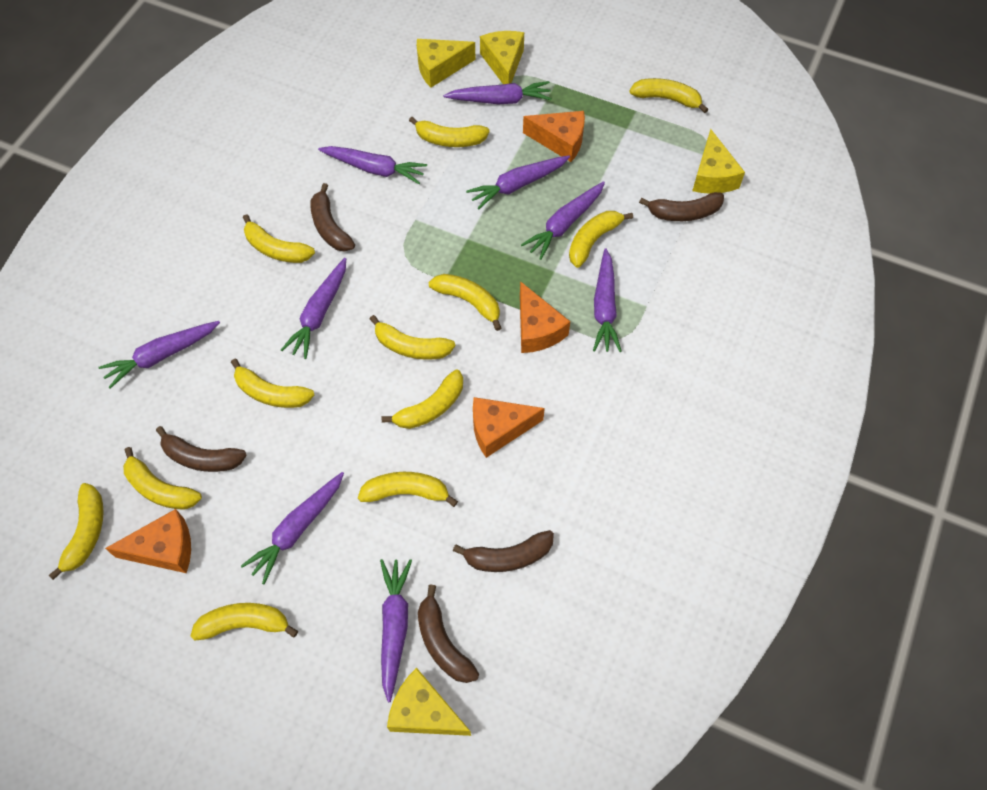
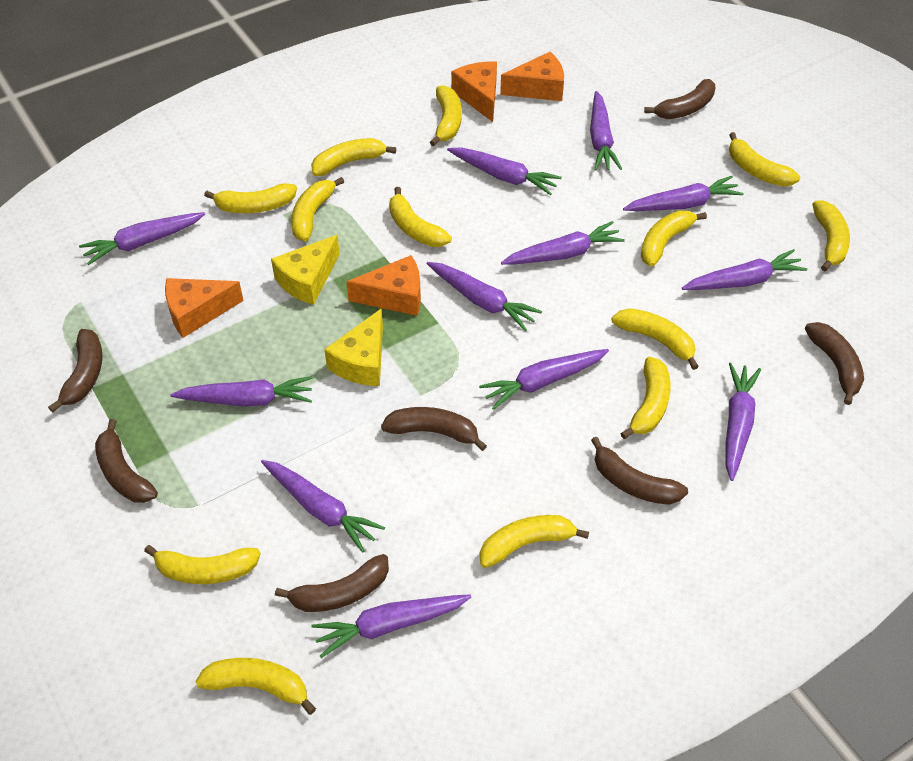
brown banana: 5 -> 7
purple carrot: 9 -> 12
yellow banana: 12 -> 13
yellow cheese: 4 -> 2

